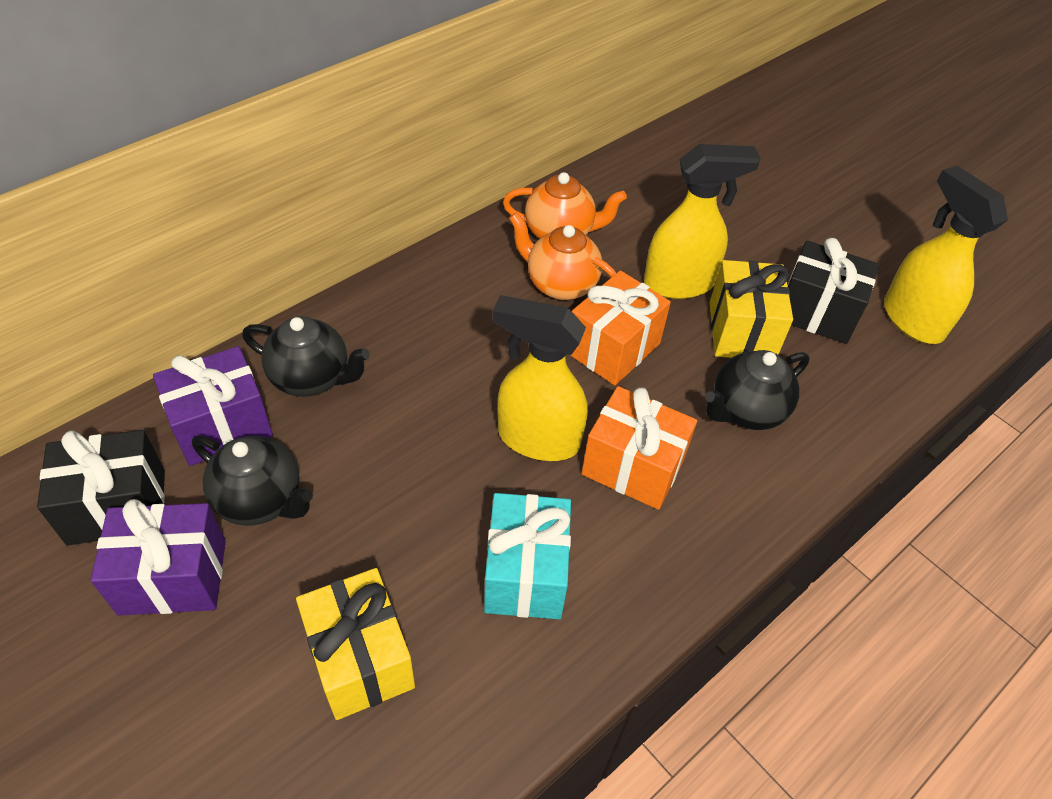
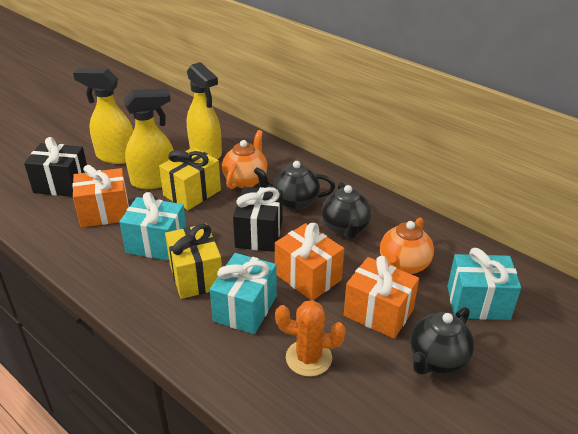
orange cactus: 0 -> 1
orange gift: 2 -> 3
purple gift: 2 -> 0
turquoise gift: 1 -> 3

